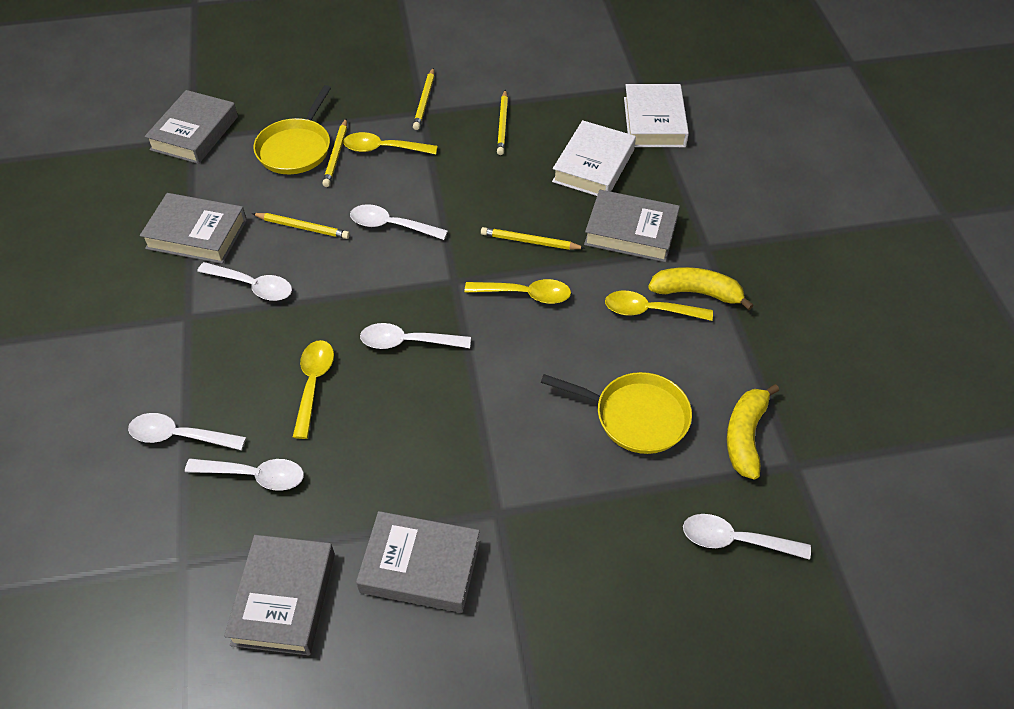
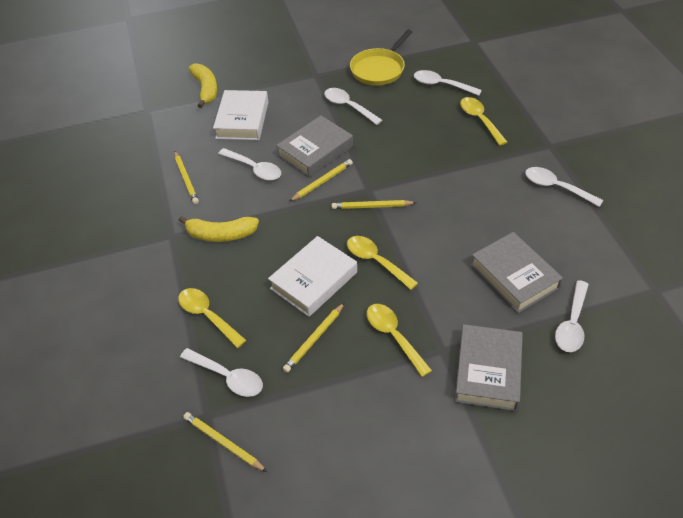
grey book: 5 -> 3
yellow pan: 2 -> 1

